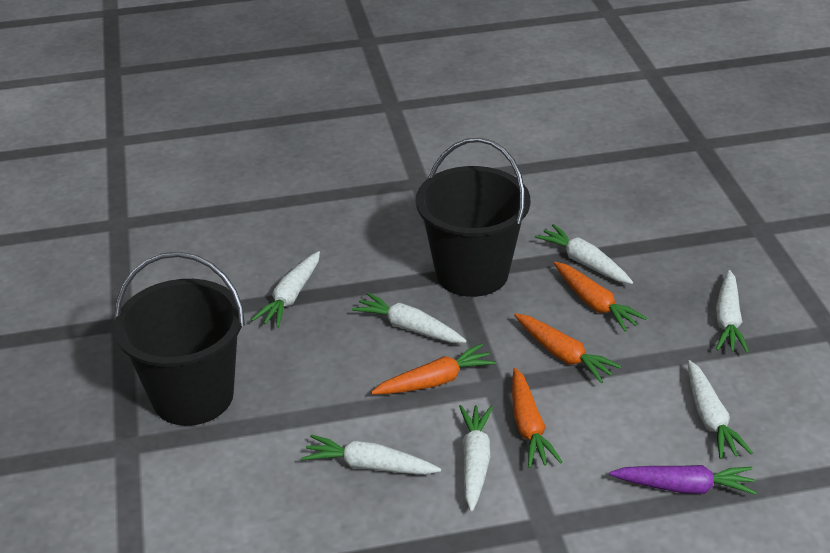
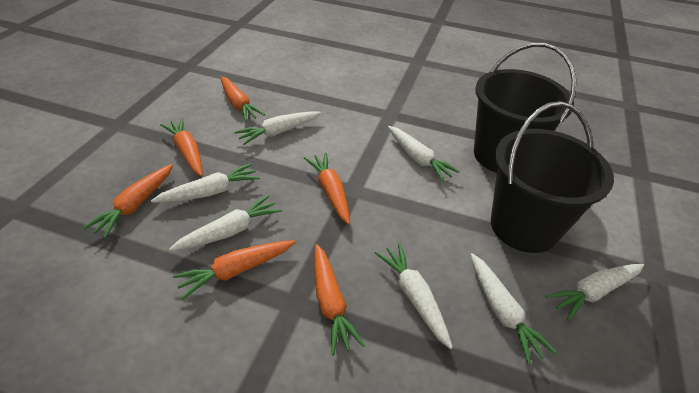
orange carrot: 4 -> 6
purple carrot: 1 -> 0

